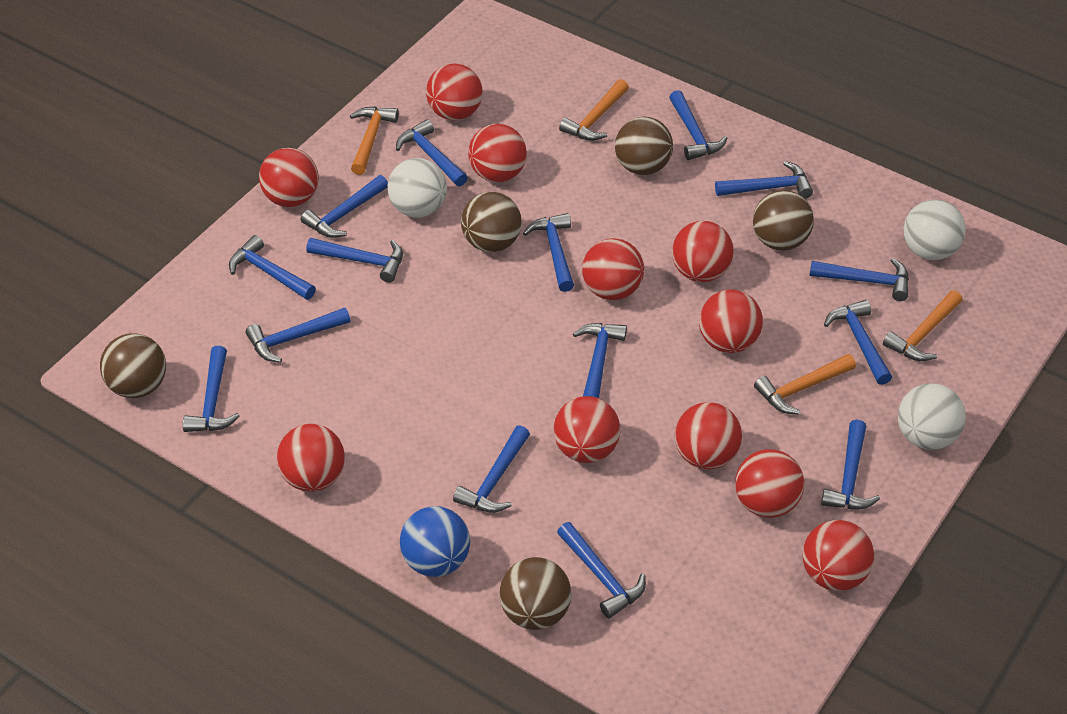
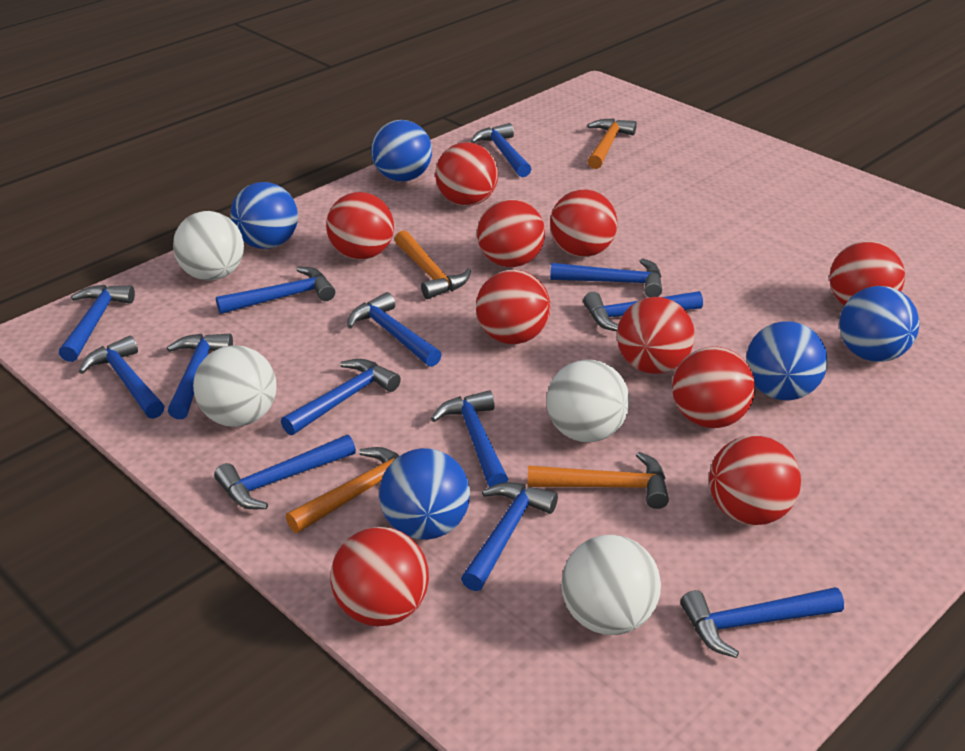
blue ball: 1 -> 5
blue hammer: 15 -> 13
brown ball: 5 -> 0
red ball: 11 -> 10
white ball: 3 -> 4

